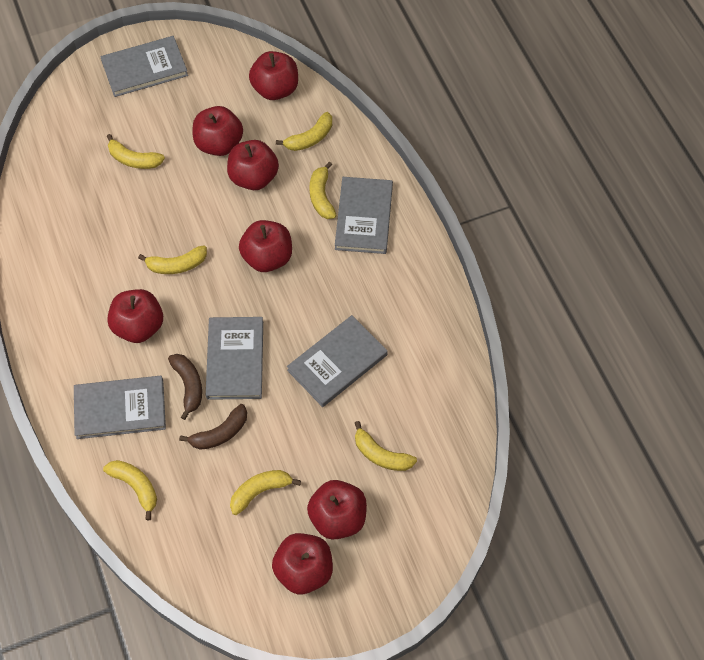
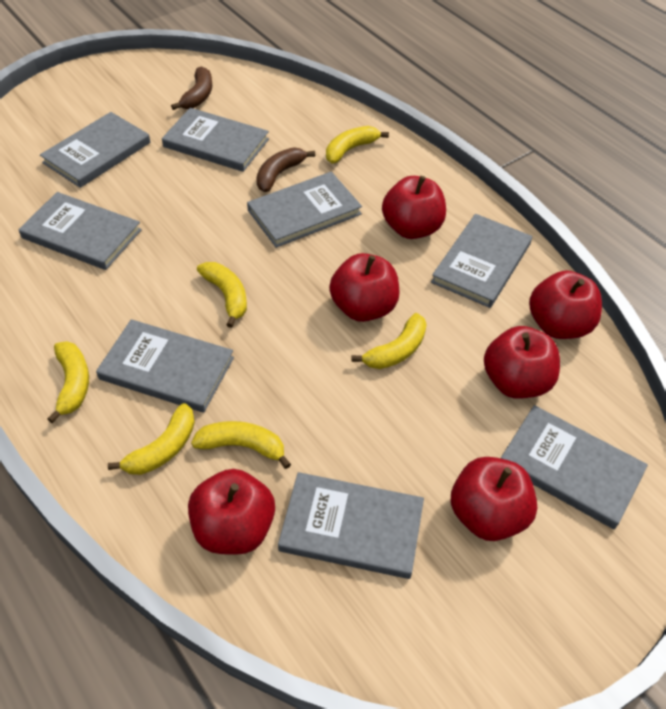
grey book: 5 -> 8
red apple: 7 -> 6
yellow banana: 7 -> 6

